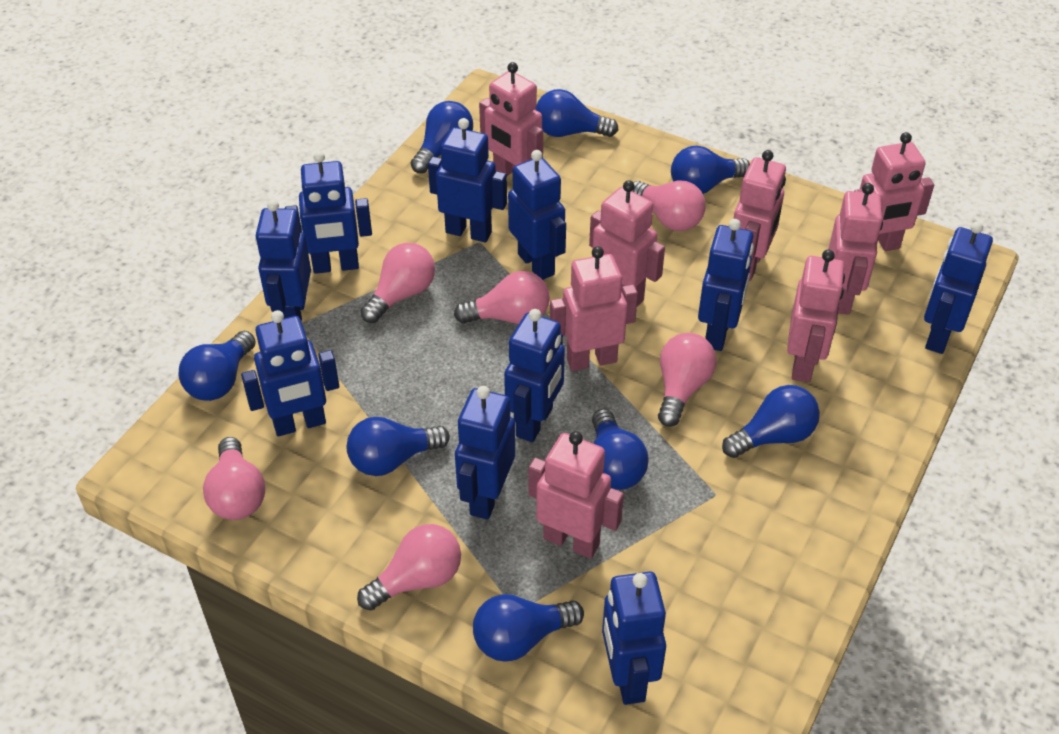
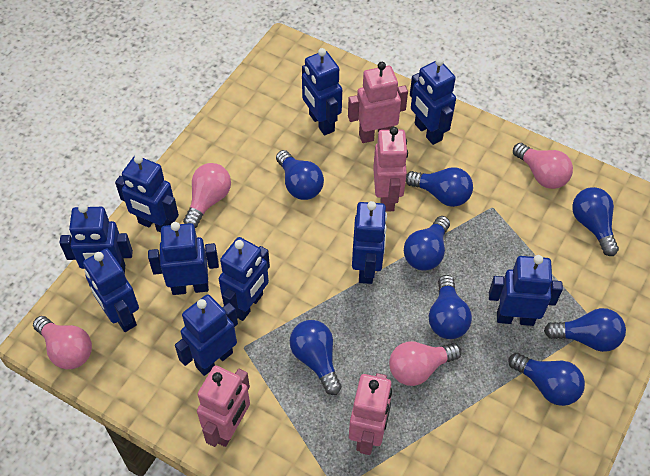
pink light bulb: 6 -> 4
pink robot: 8 -> 4

